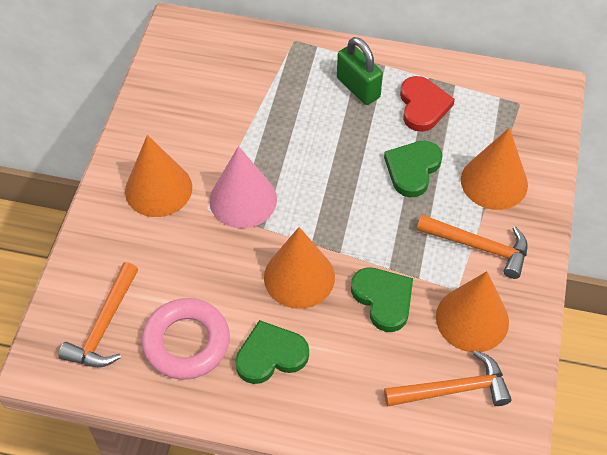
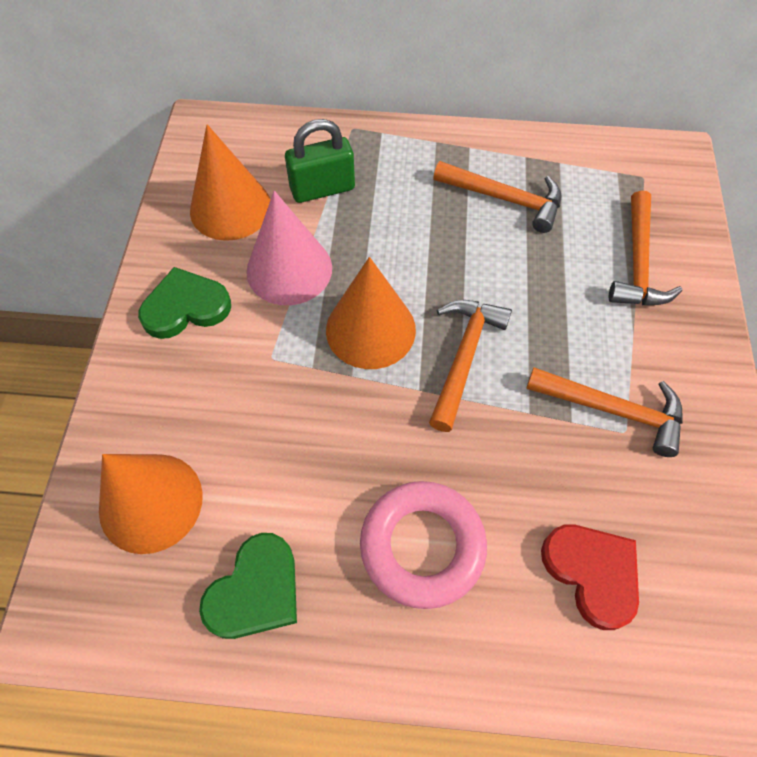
green heart: 3 -> 2
orange cone: 4 -> 3
orange hammer: 3 -> 4

